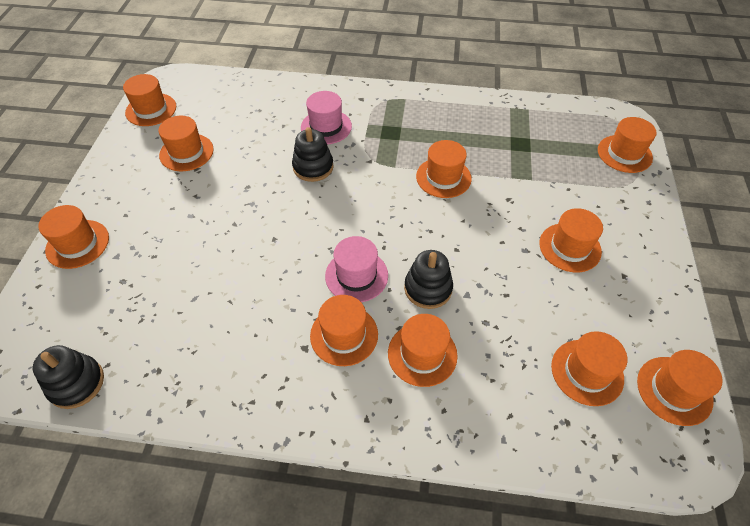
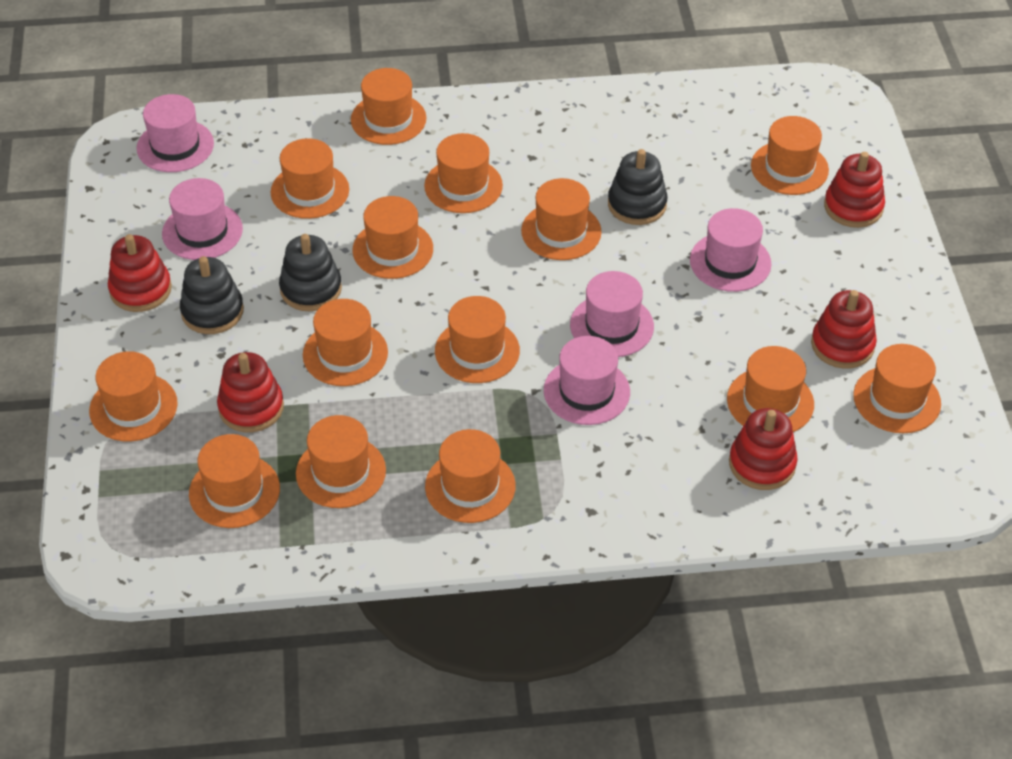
orange hat: 10 -> 14
pink hat: 2 -> 5
red stacking toy: 0 -> 5

